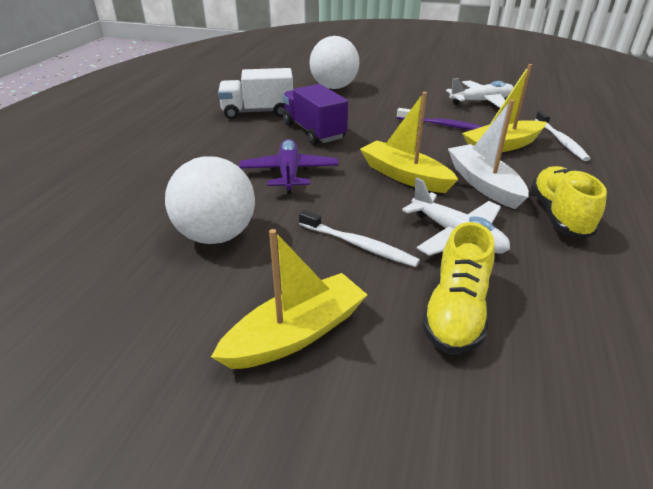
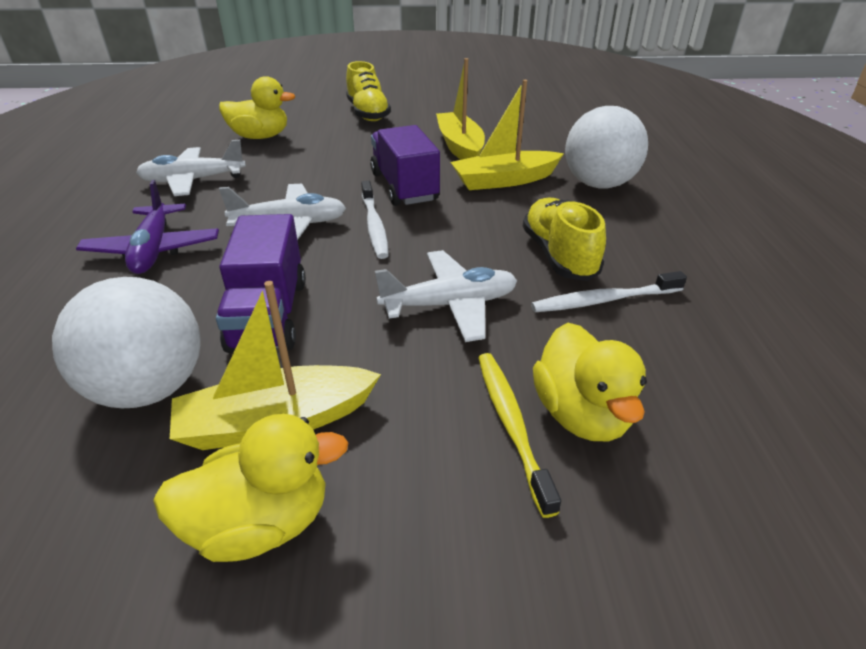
purple toothbrush: 1 -> 0
purple truck: 1 -> 2
white boat: 1 -> 0
white plane: 2 -> 3
white truck: 1 -> 0
yellow duck: 0 -> 3
yellow toothbrush: 0 -> 1

